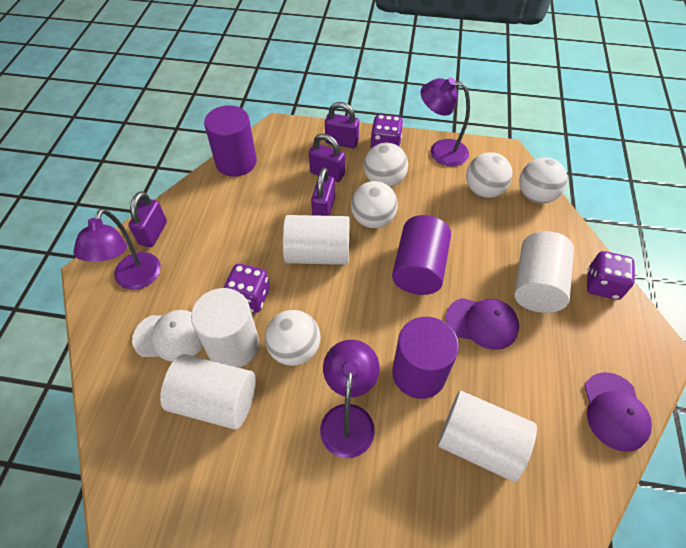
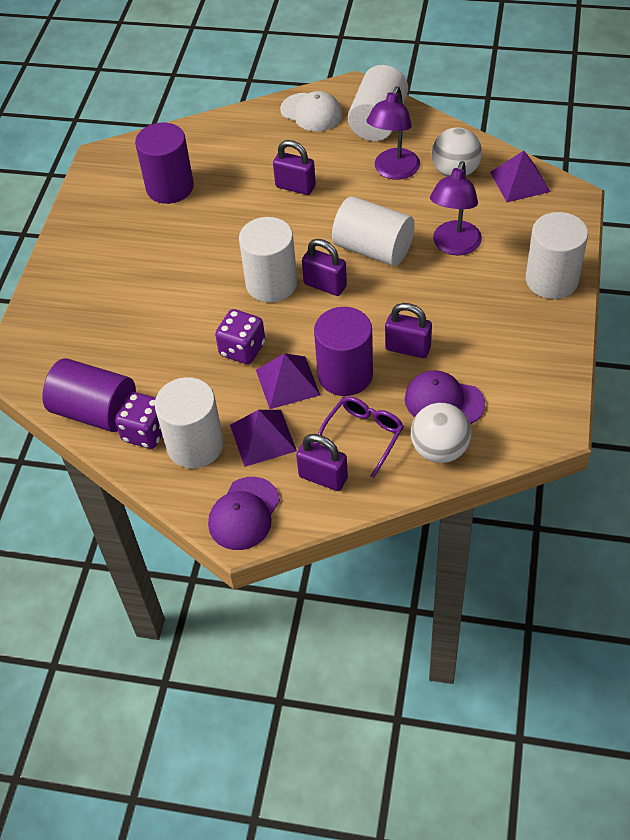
purple dice: 3 -> 2
purple glasses: 0 -> 1
purple lamp: 3 -> 2
purple pyramid: 0 -> 3
white ball: 5 -> 2

